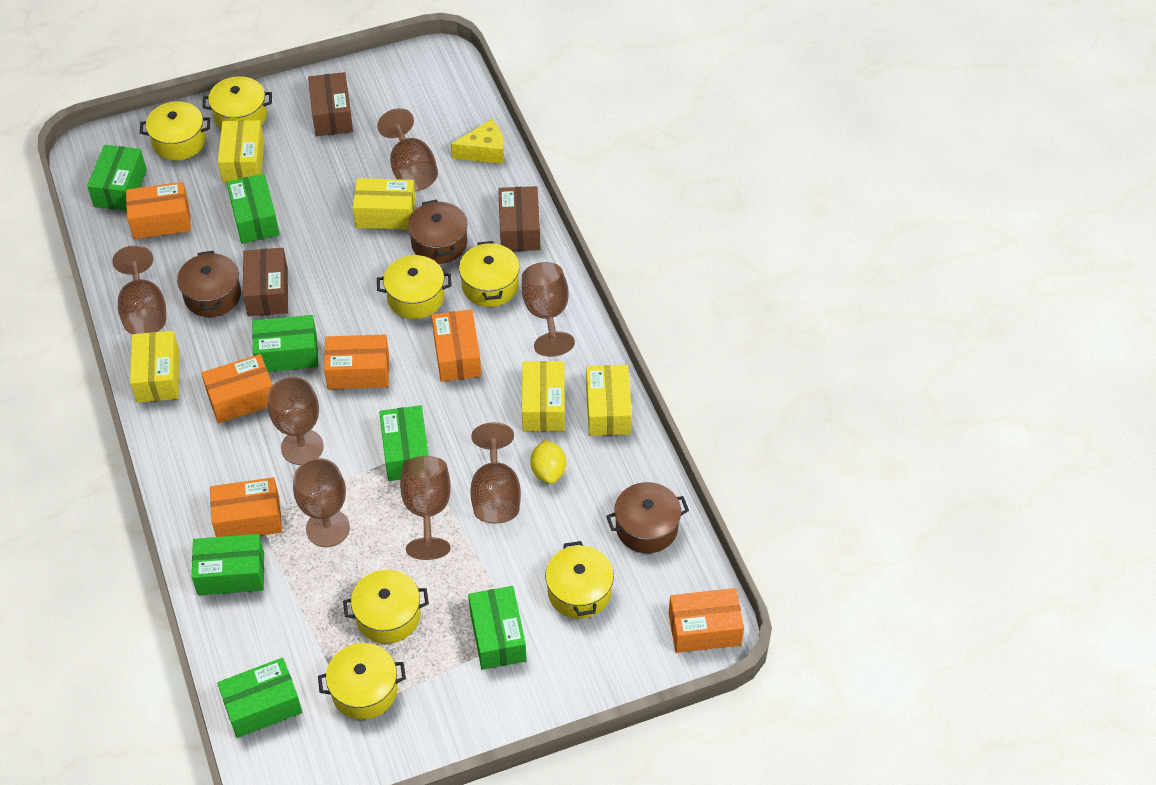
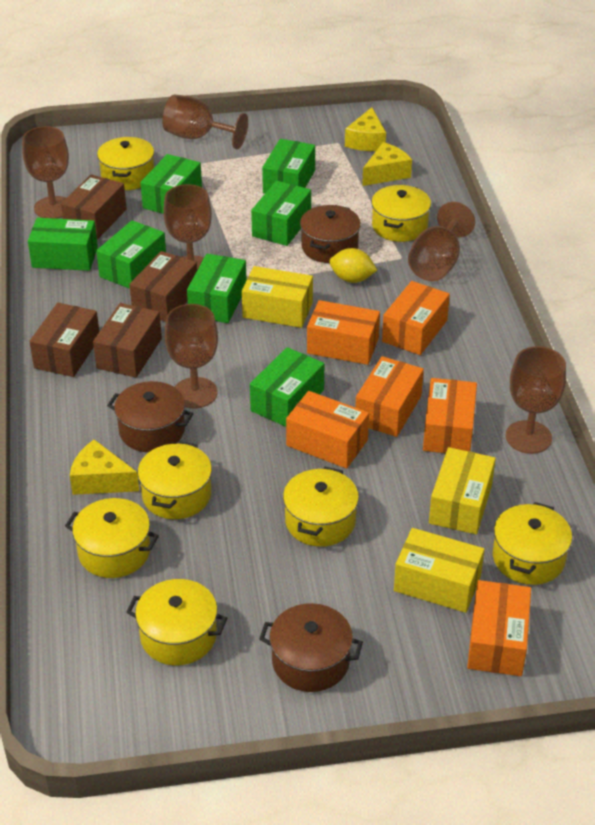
brown box: 3 -> 4
brown goblet: 7 -> 6
yellow box: 5 -> 3
yellow cheese: 1 -> 3

